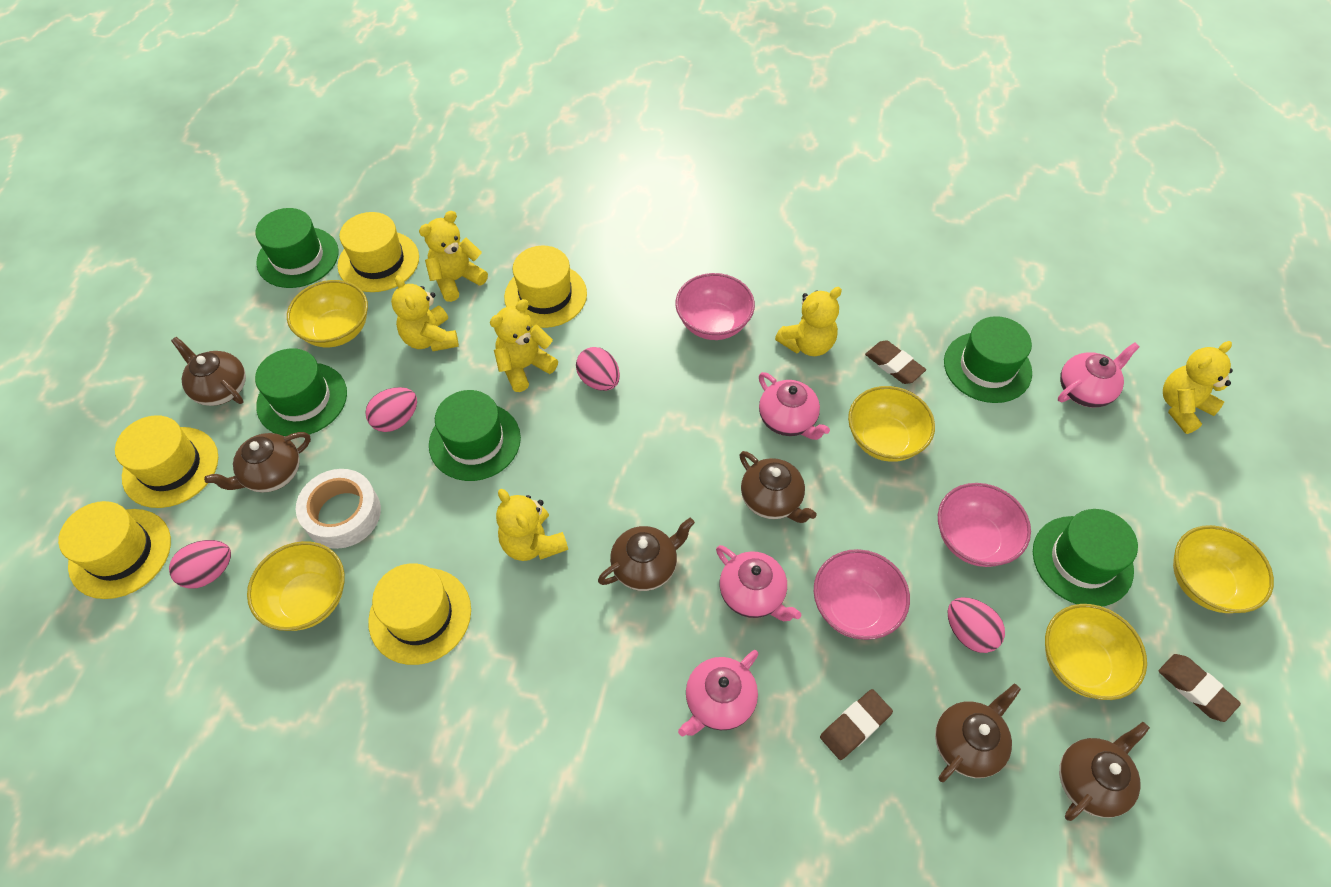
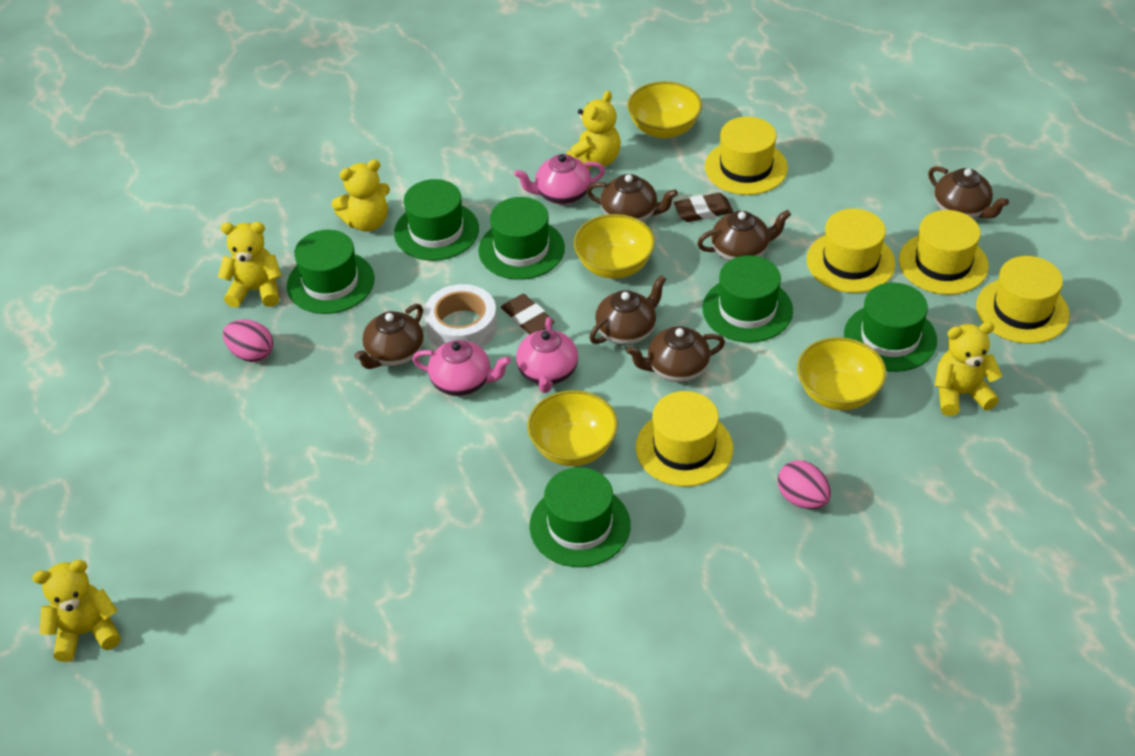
brown eraser: 3 -> 2
green hat: 5 -> 6
pink bowl: 3 -> 0
pink egg: 4 -> 2
pink teapot: 4 -> 3
yellow bowl: 5 -> 4
yellow teddy bear: 6 -> 5

